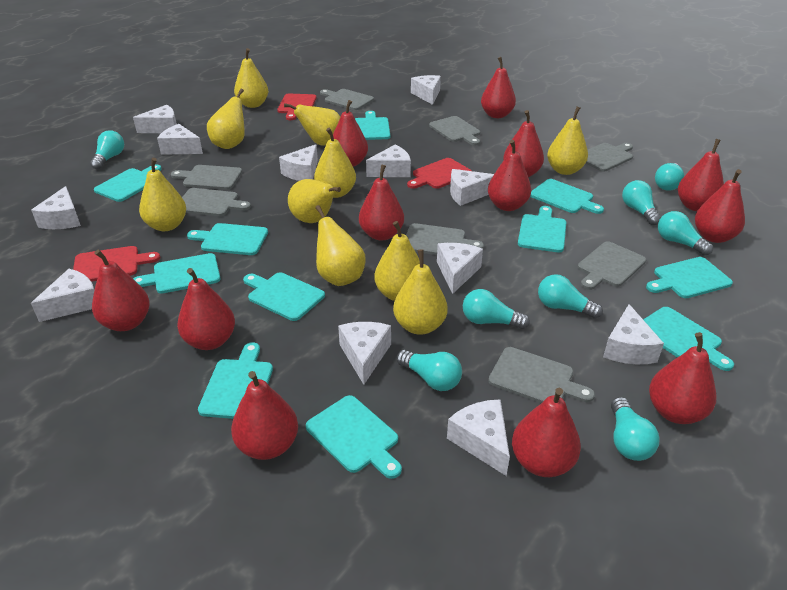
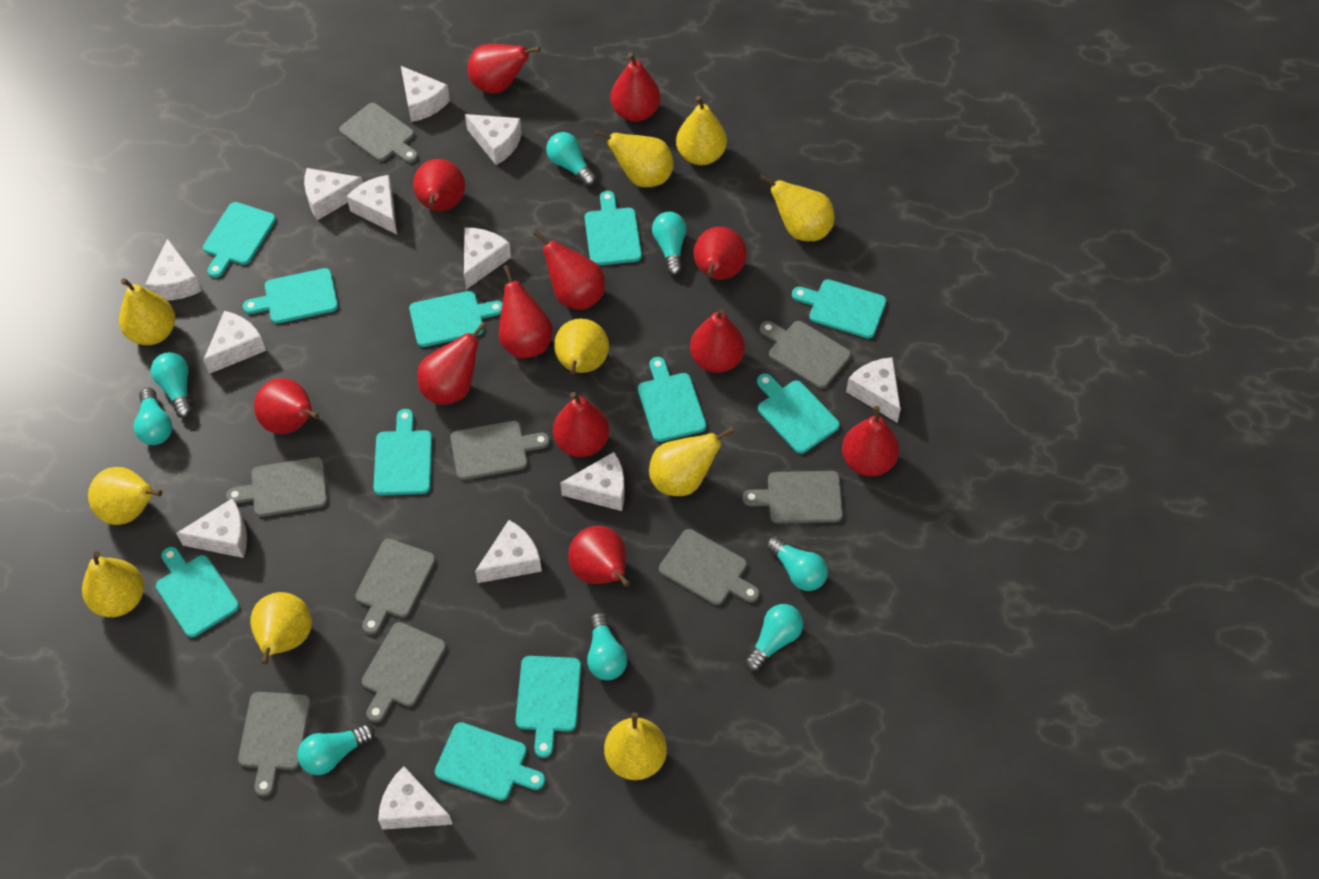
grey cutting board: 8 -> 9
red cutting board: 3 -> 0

